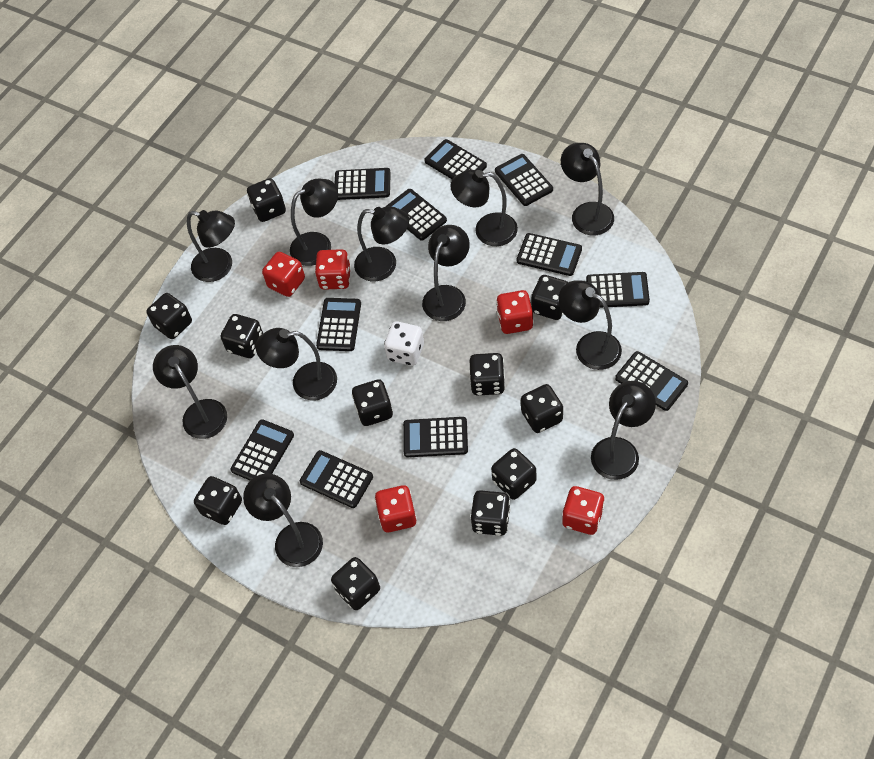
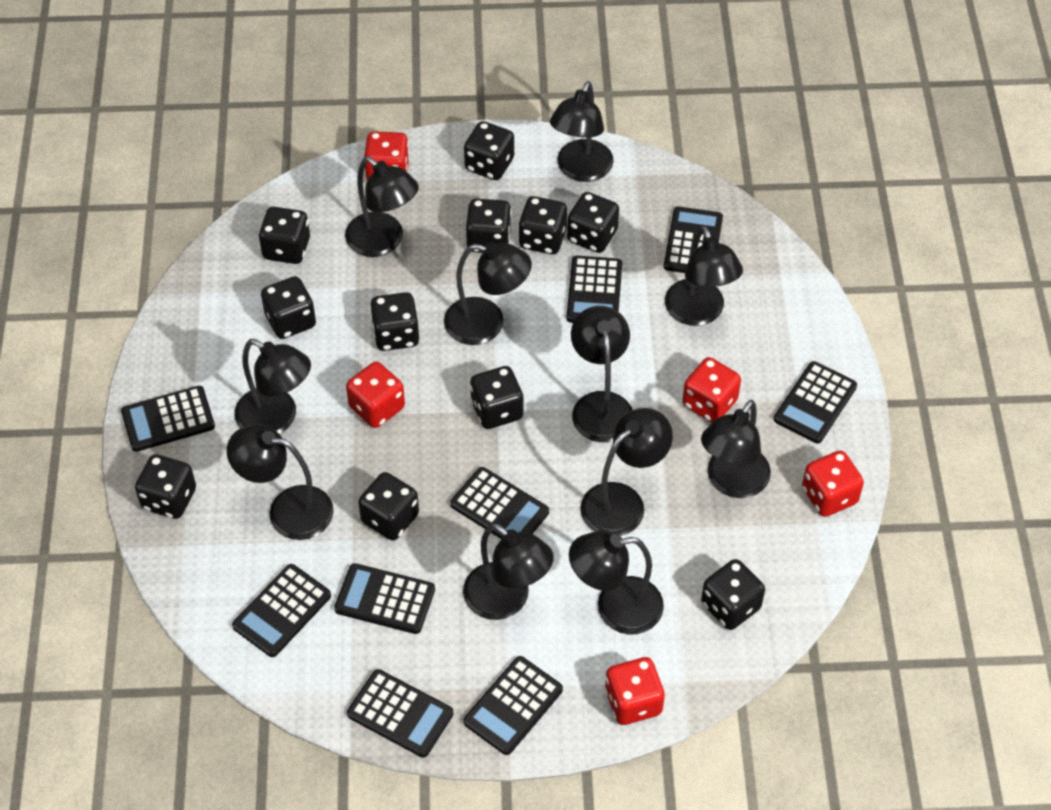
black calculator: 11 -> 9
white dice: 1 -> 0

